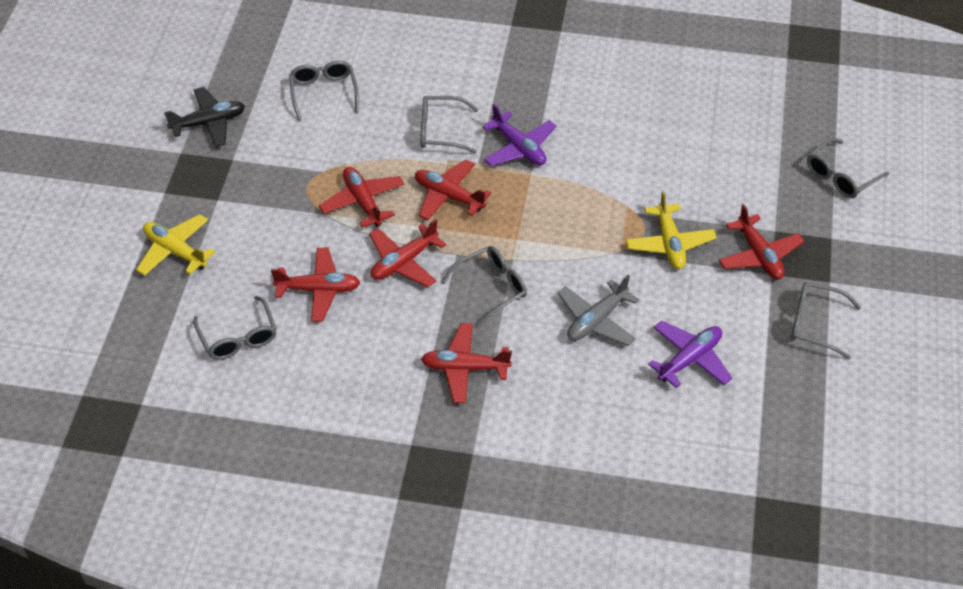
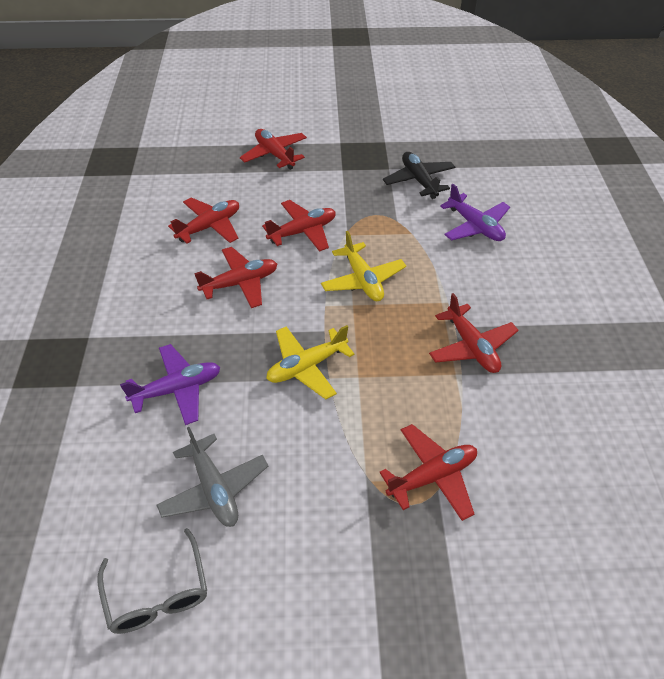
grey glasses: 6 -> 1

